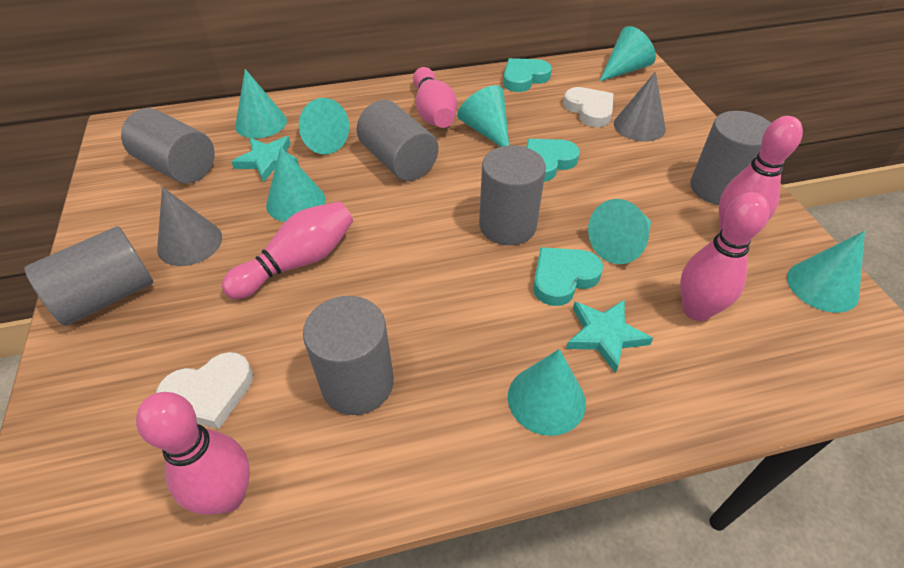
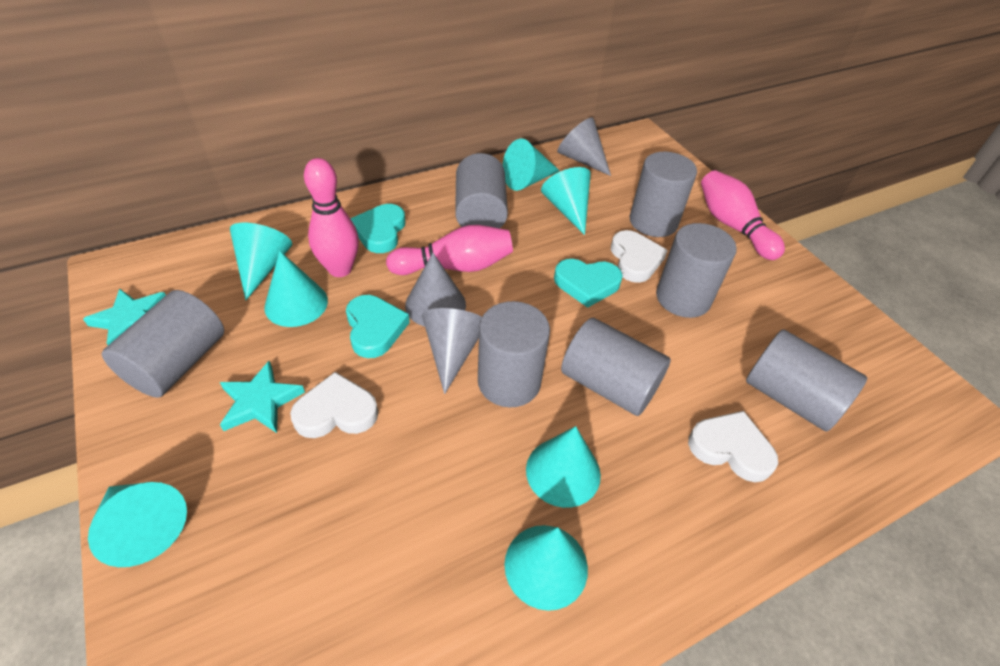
grey cone: 2 -> 3
grey cylinder: 6 -> 7
pink bowling pin: 5 -> 3
turquoise cone: 8 -> 7
white heart: 2 -> 3

